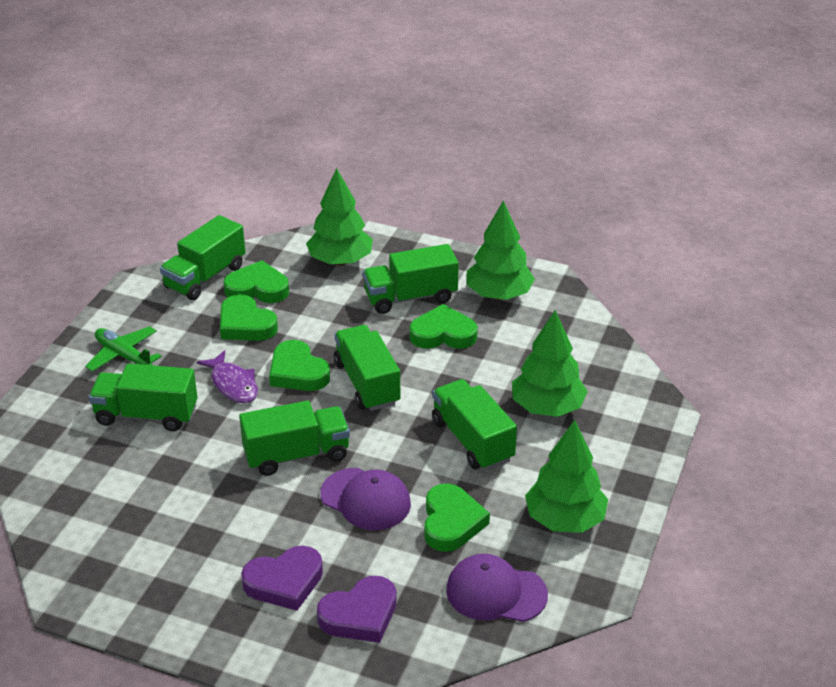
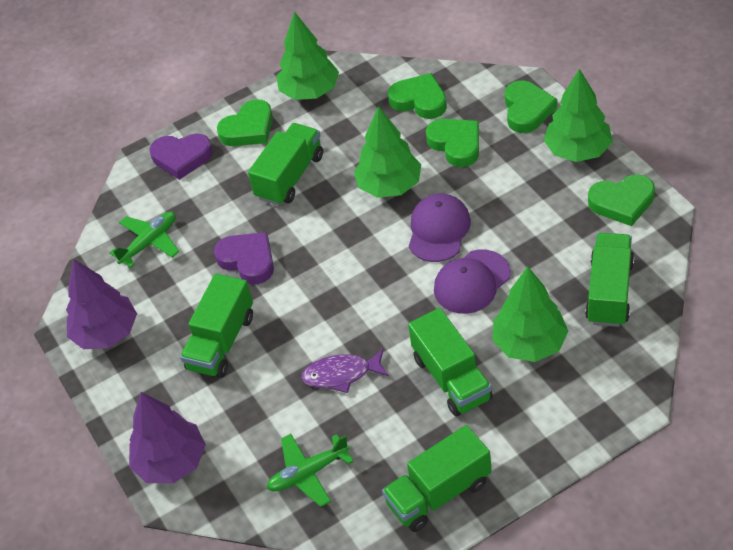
green plane: 1 -> 2
green truck: 6 -> 5
purple tree: 0 -> 2

